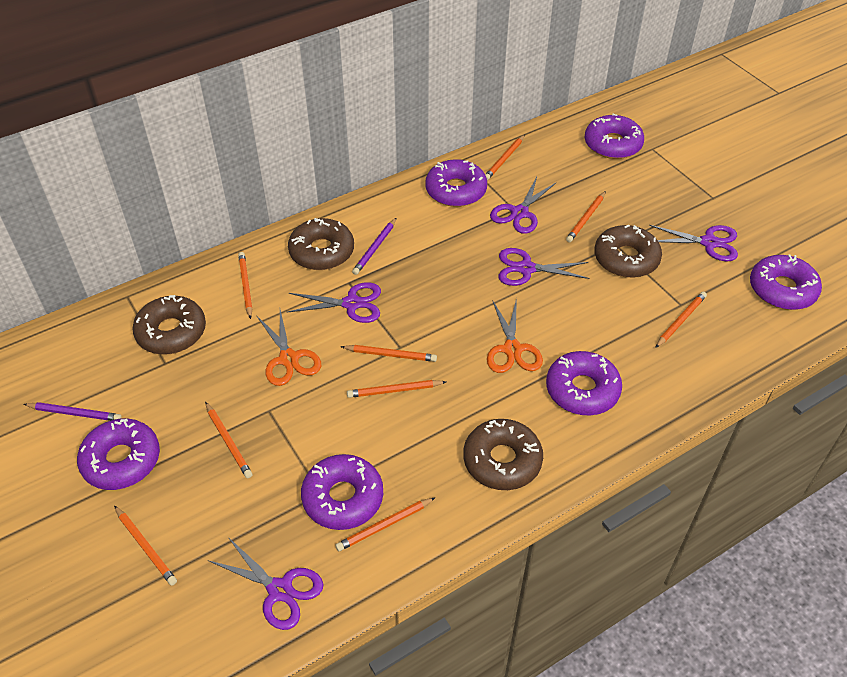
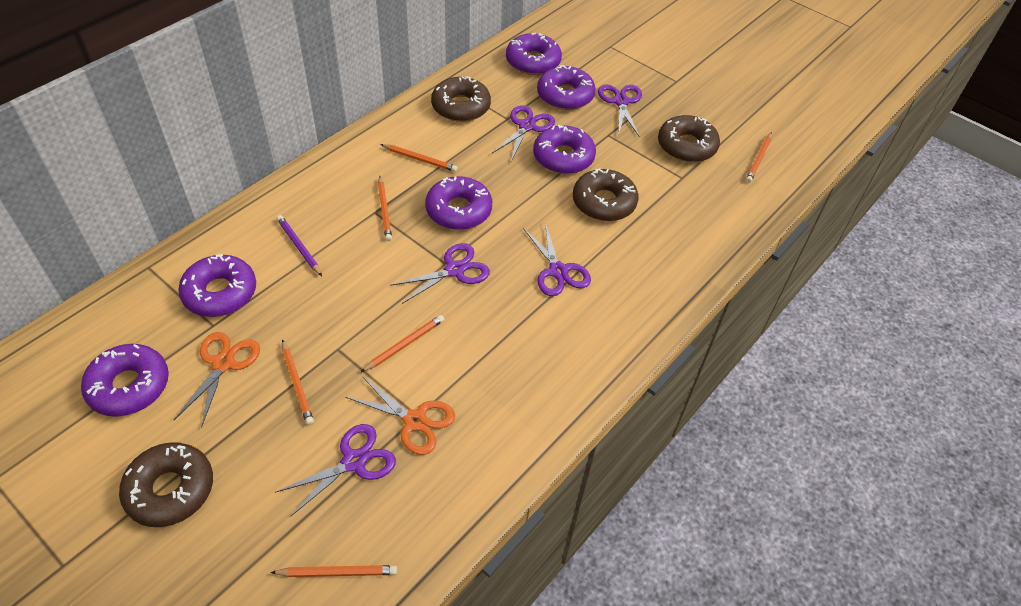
orange pencil: 9 -> 6
purple pencil: 2 -> 1

